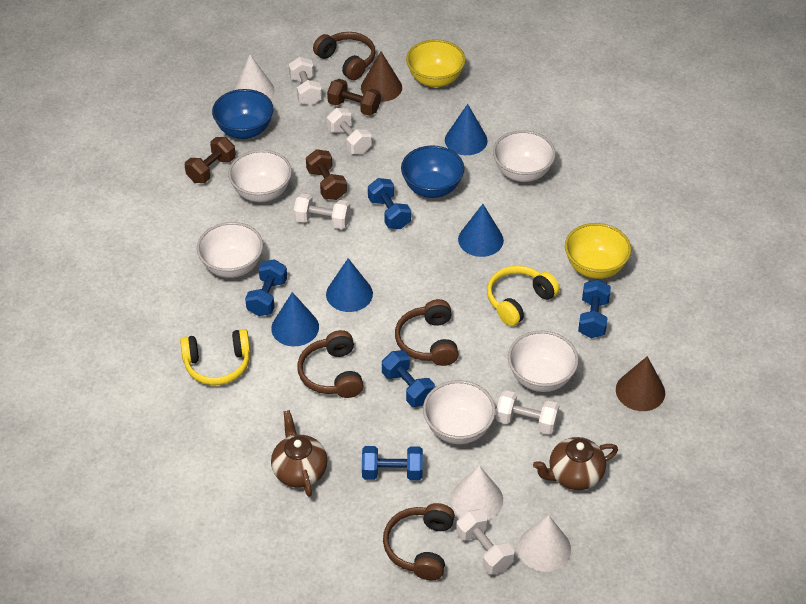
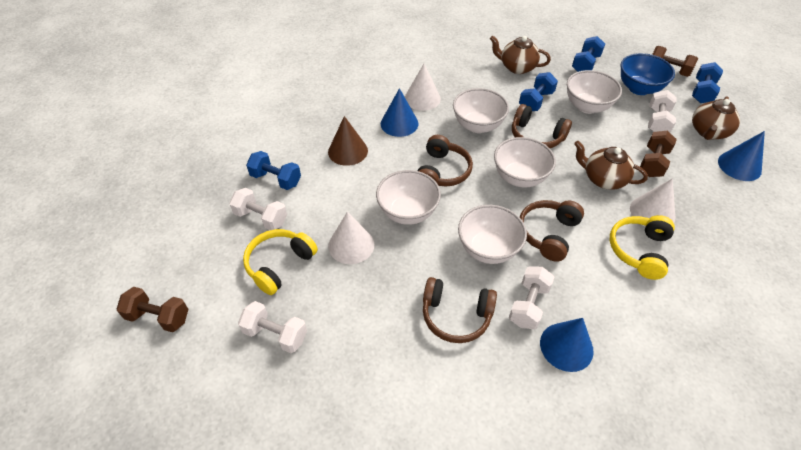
blue bowl: 2 -> 1
blue cone: 4 -> 3
blue dumbbell: 5 -> 4
brown cone: 2 -> 1
brown teapot: 2 -> 3
white dumbbell: 5 -> 4
yellow bowl: 2 -> 0

